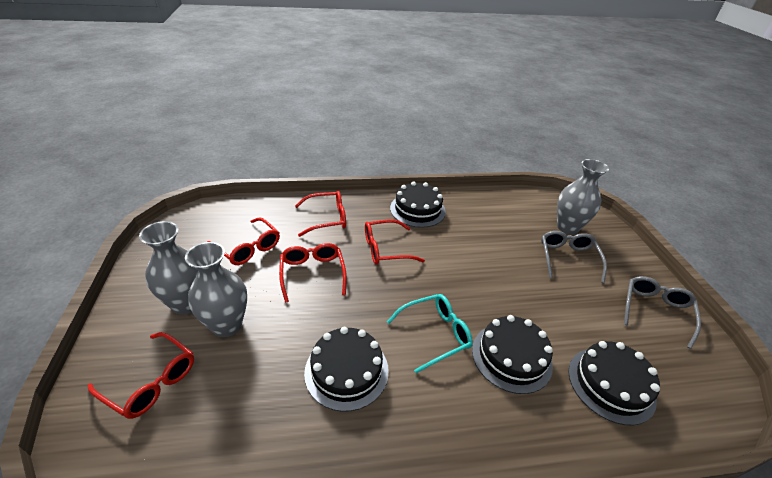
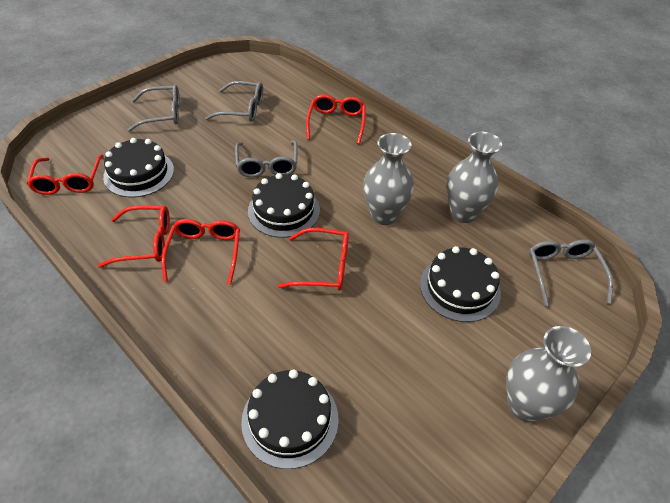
grey glasses: 2 -> 4
turquoise glasses: 1 -> 0

